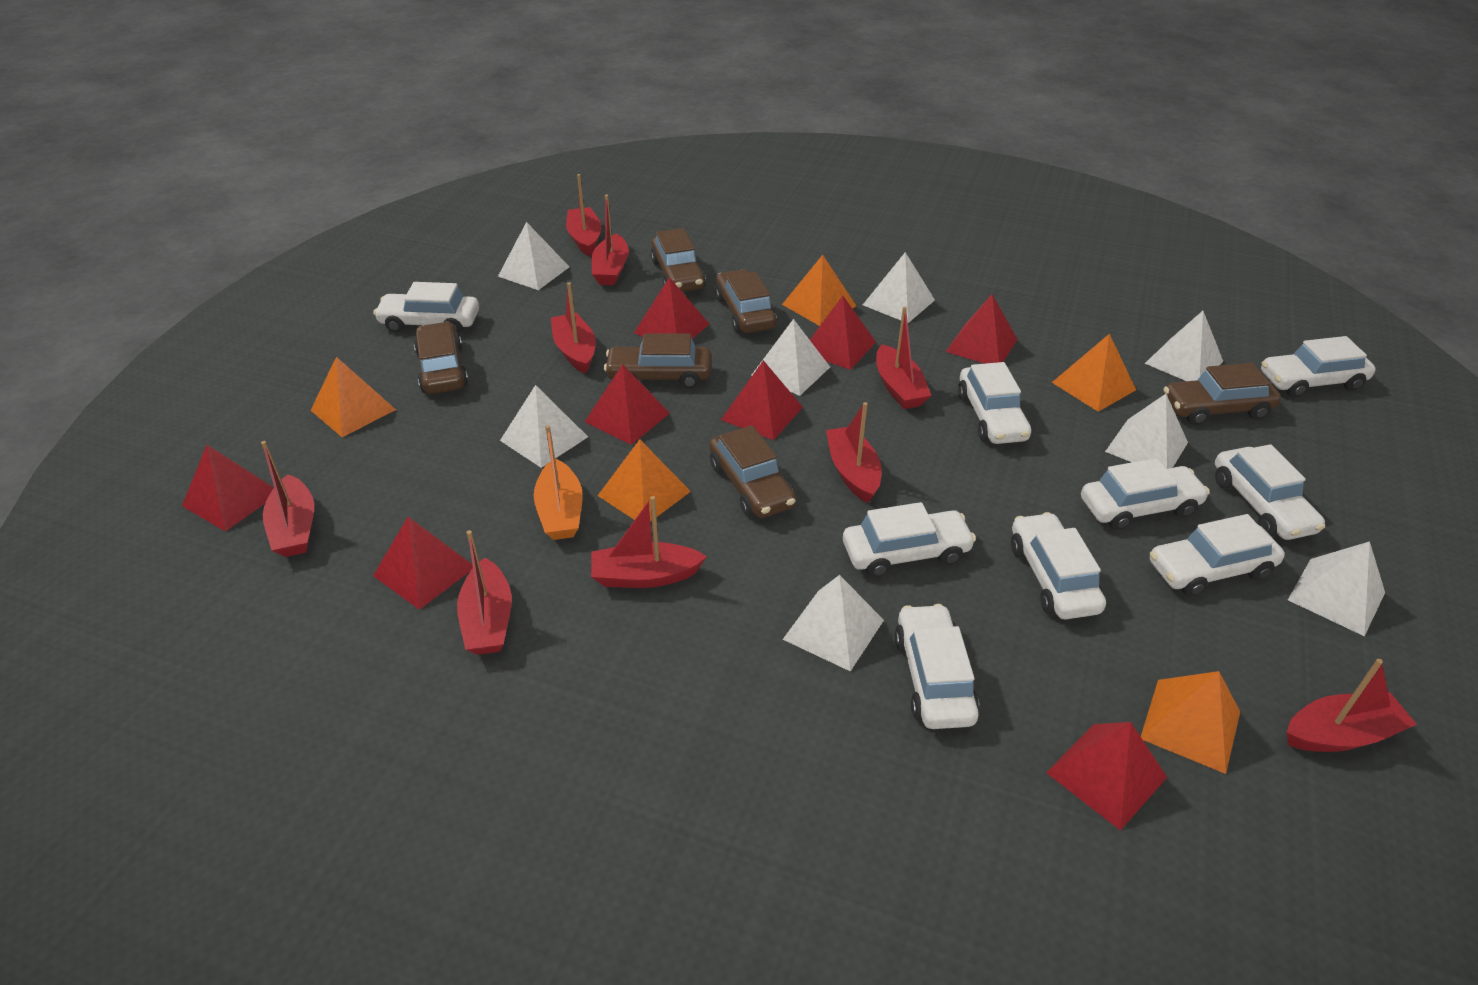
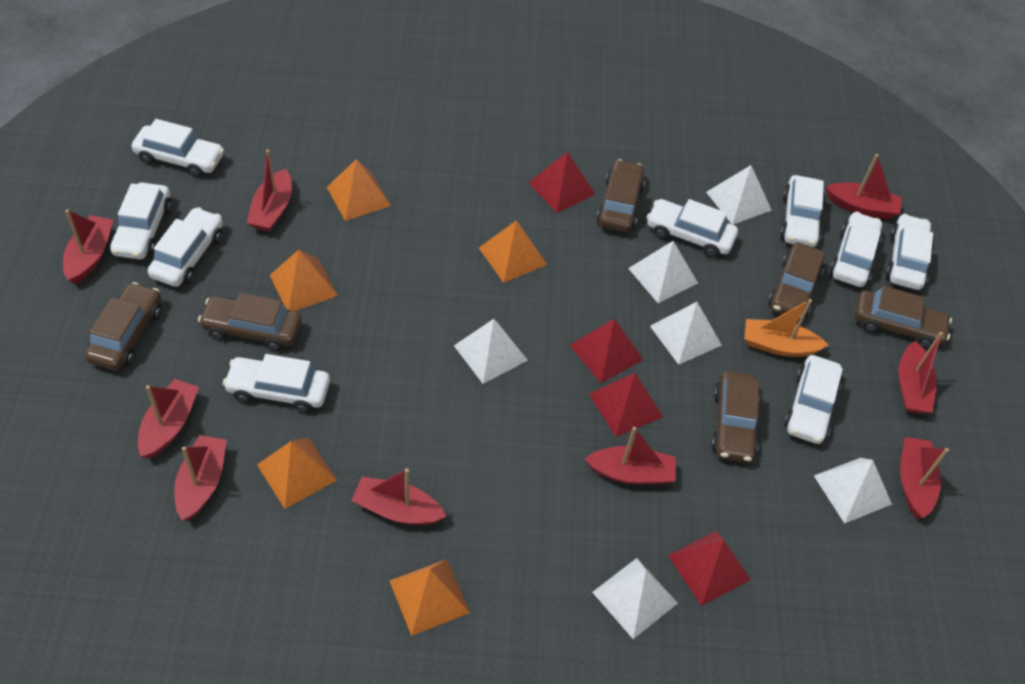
red pyramid: 8 -> 4
white pyramid: 8 -> 6

